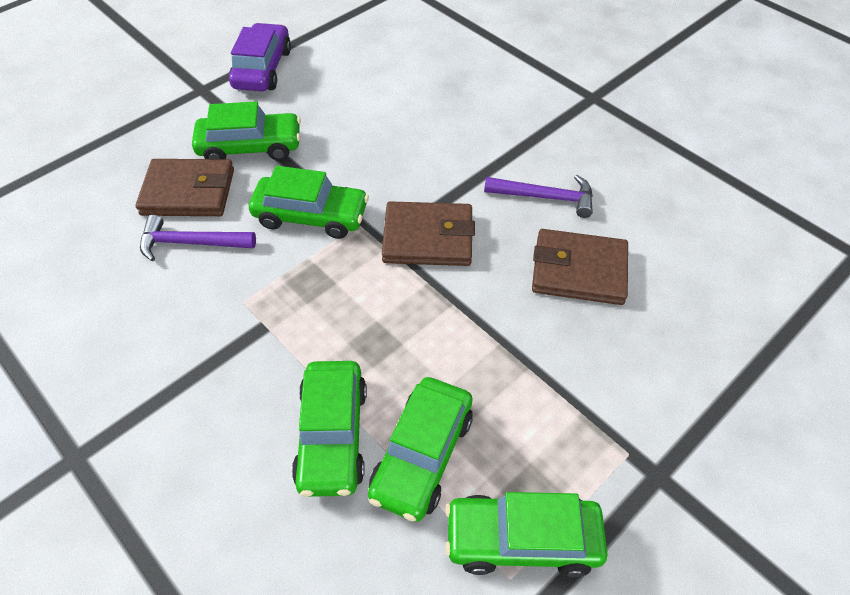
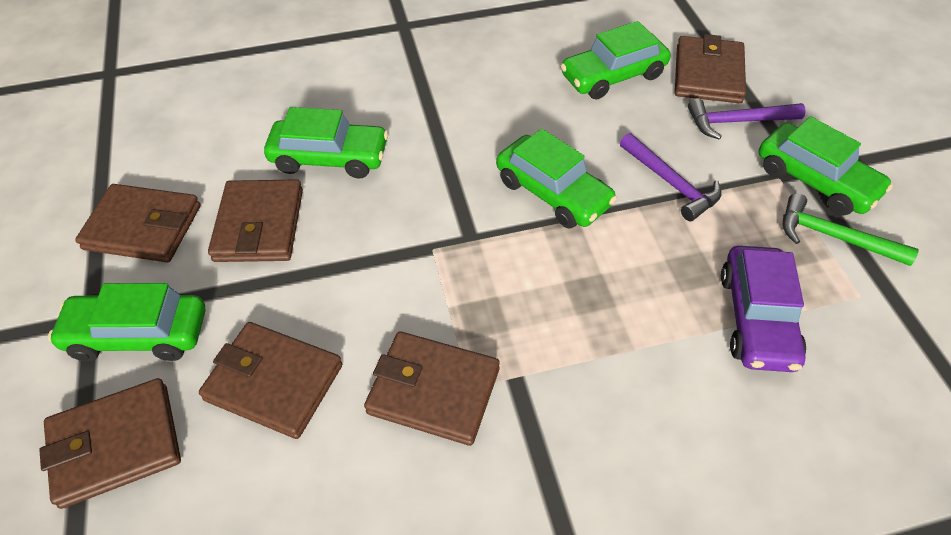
brown wallet: 3 -> 6
green hammer: 0 -> 1

